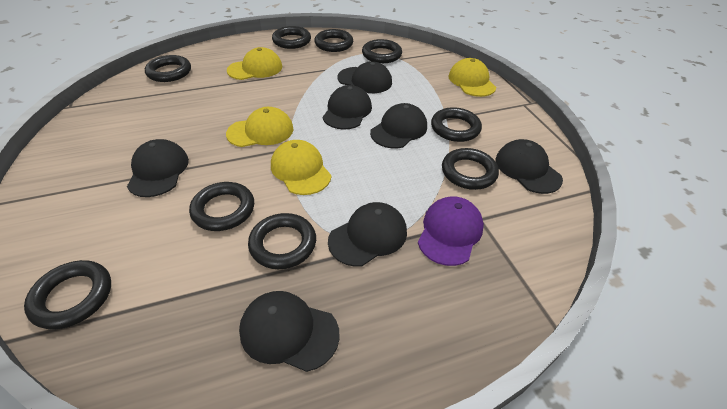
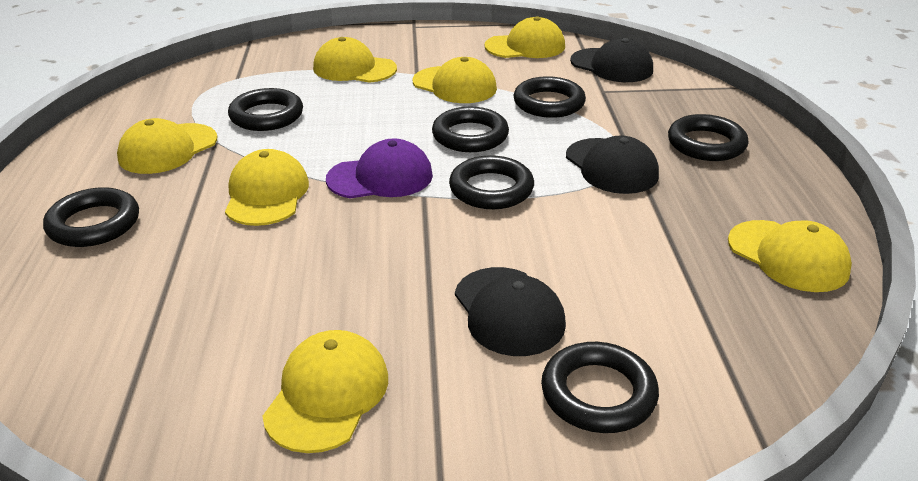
black cap: 7 -> 3
black ring: 9 -> 7
yellow cap: 4 -> 7

